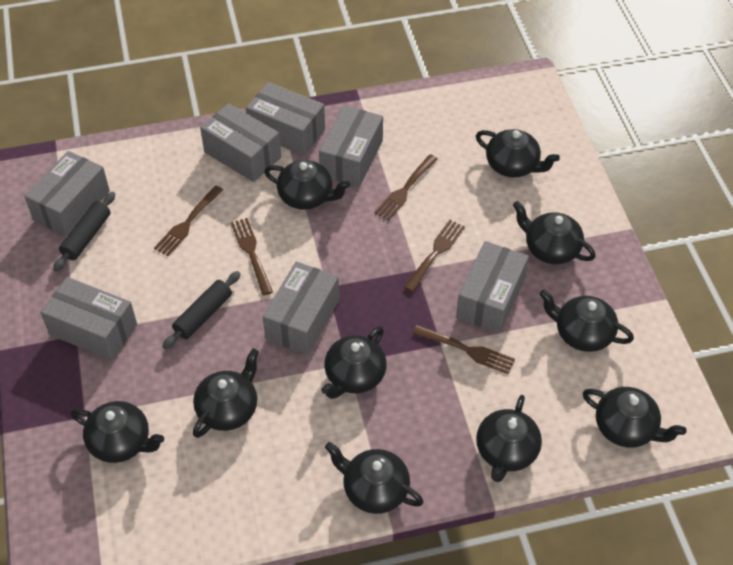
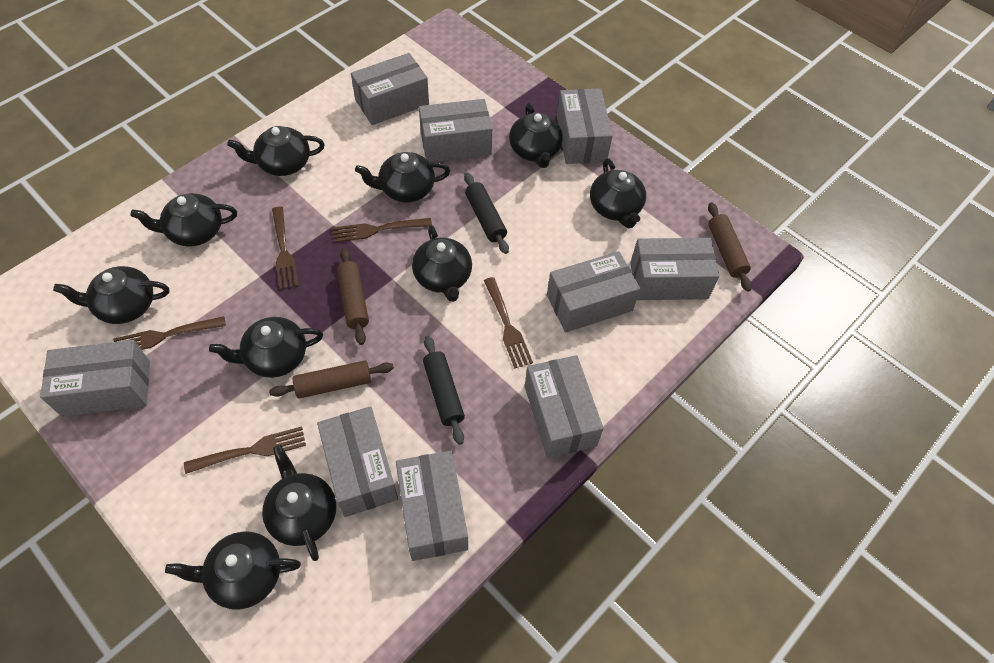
brown rolling pin: 0 -> 3
grey box: 7 -> 9

